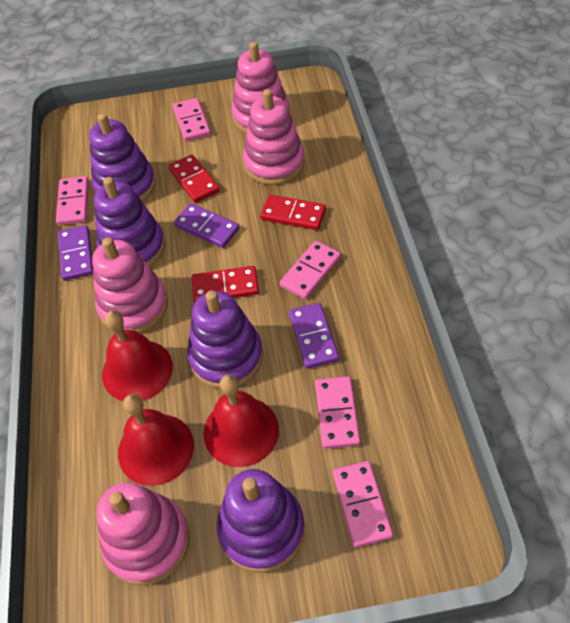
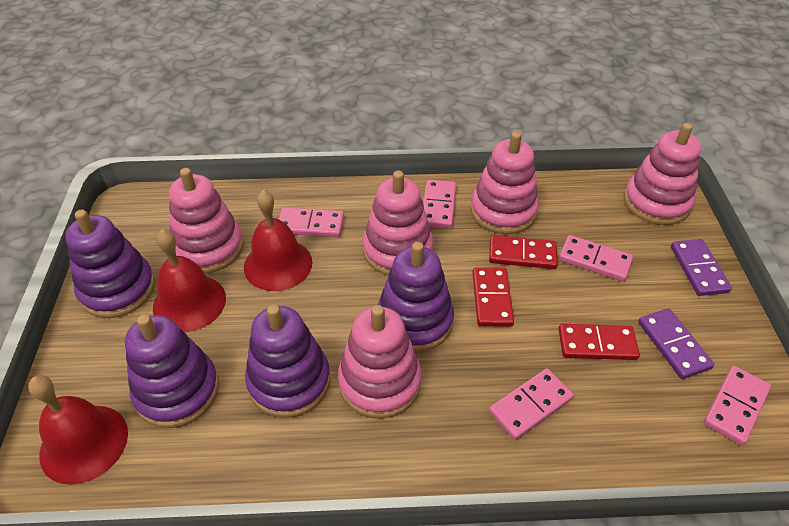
pink stacking toy: 4 -> 5
purple domino: 3 -> 2

